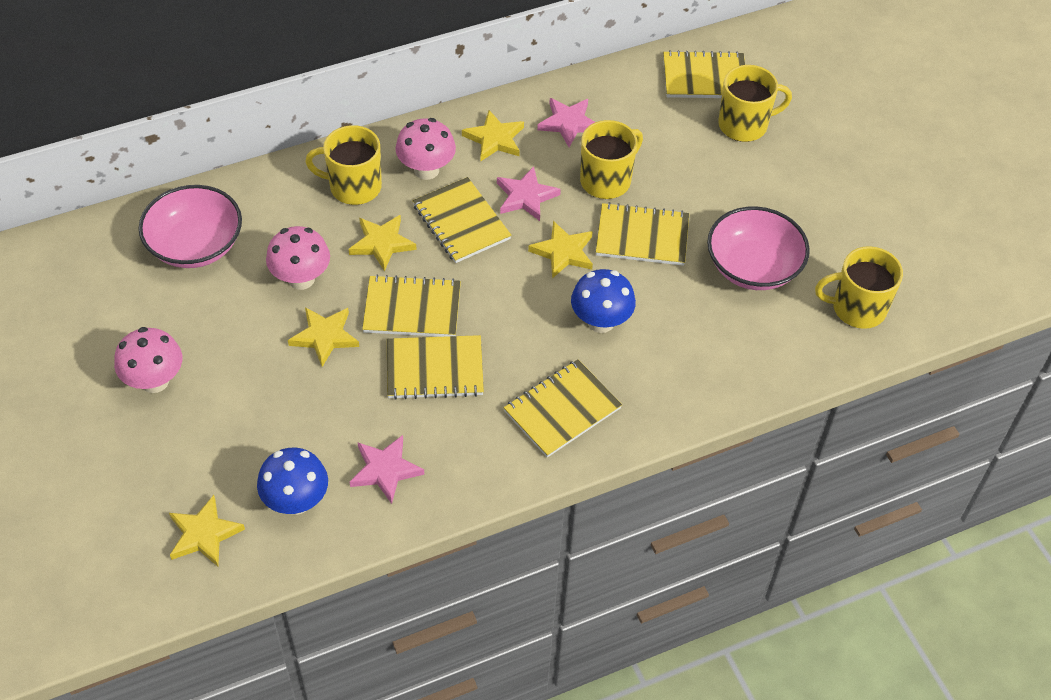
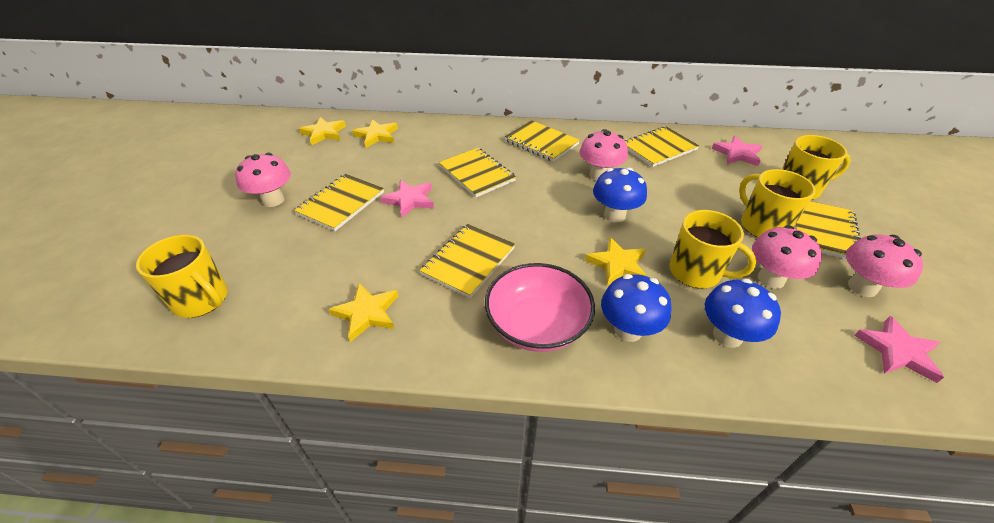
blue mushroom: 2 -> 3
pink bowl: 2 -> 1
pink mushroom: 3 -> 4
yellow star: 5 -> 4

